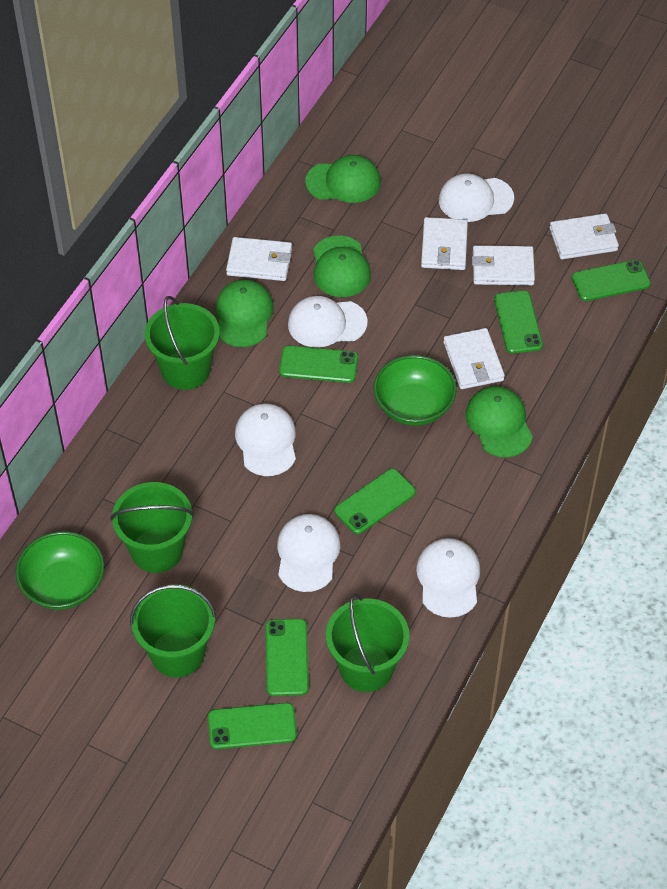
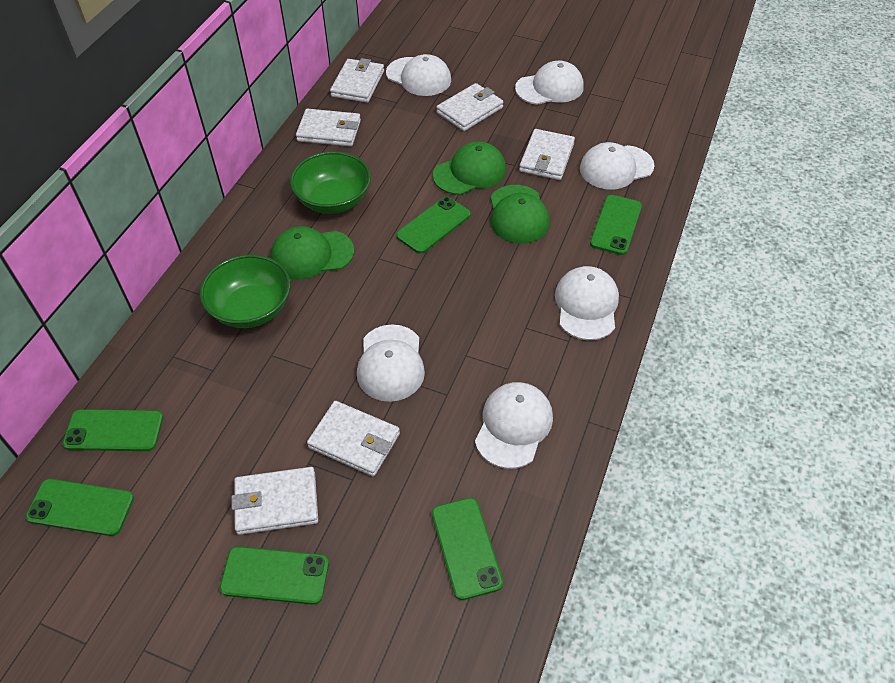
green bucket: 4 -> 0
green cap: 4 -> 3
white cap: 5 -> 6
white wallet: 5 -> 6

